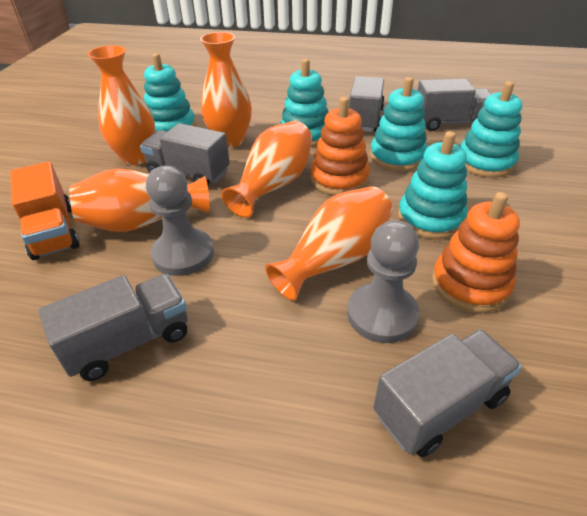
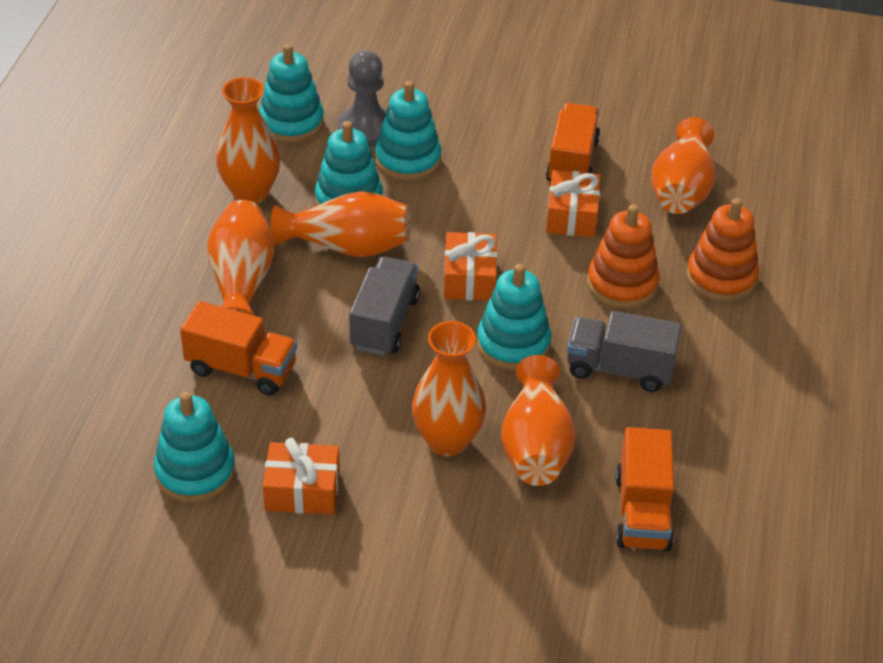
grey pawn: 2 -> 1
grey truck: 5 -> 2
orange gift: 0 -> 3
orange truck: 1 -> 3
orange vase: 5 -> 6

